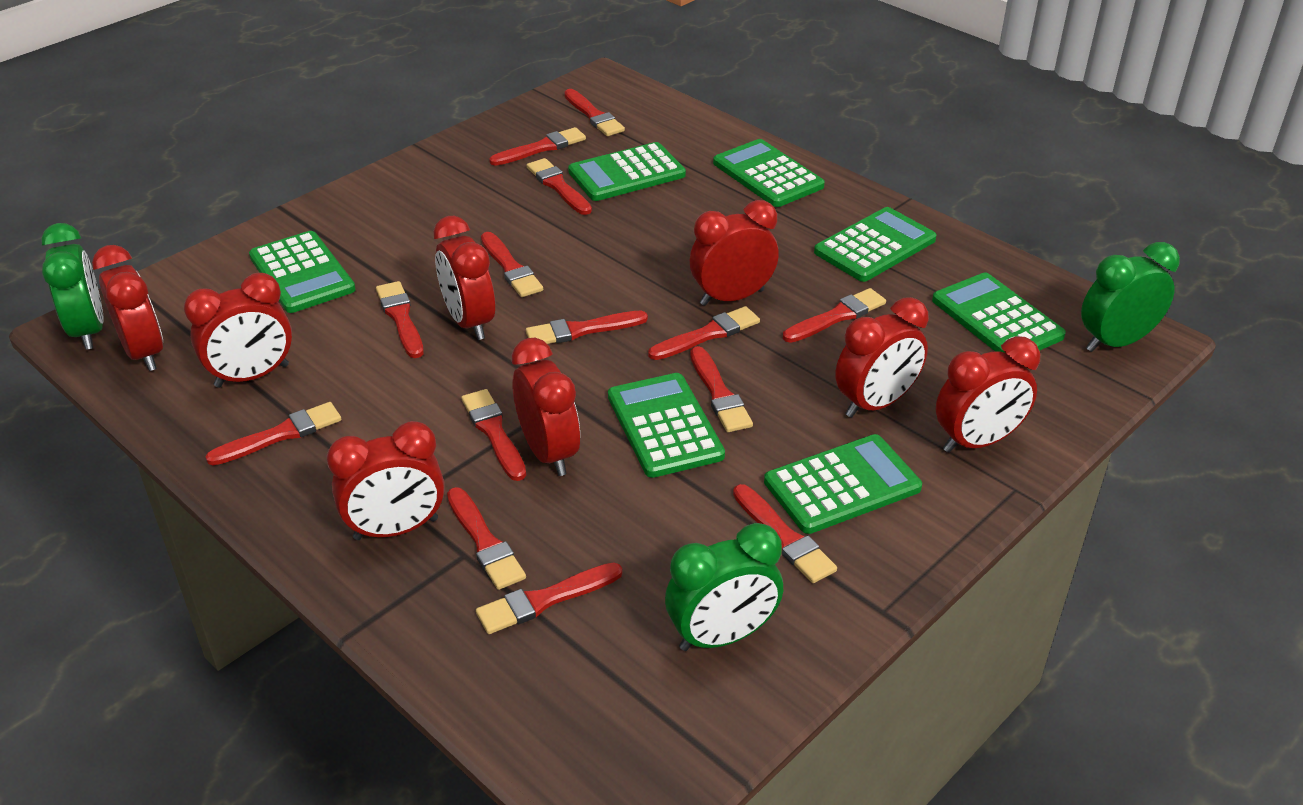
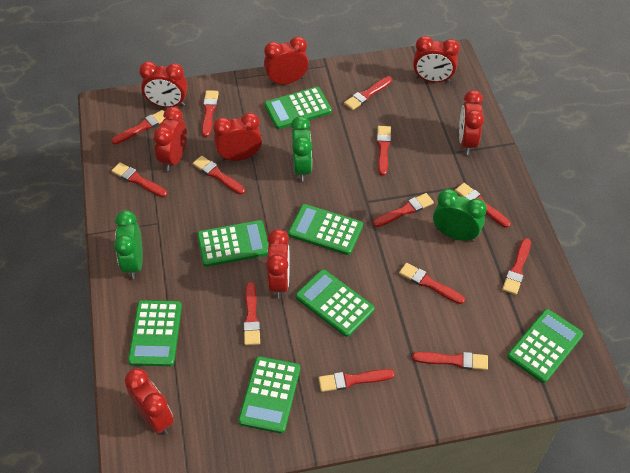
red brush: 14 -> 13

